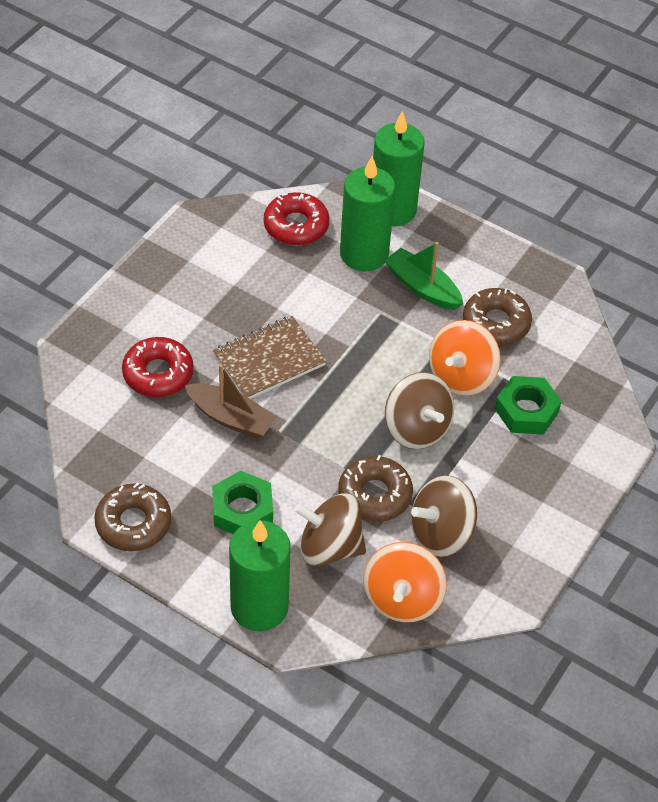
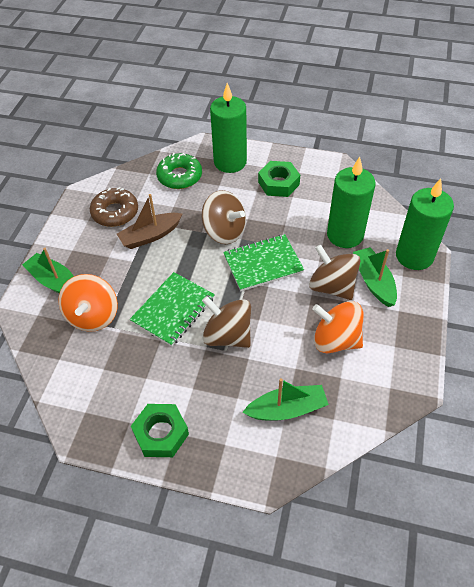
brown donut: 3 -> 1
brown notebook: 1 -> 0
green boat: 1 -> 3
green donut: 0 -> 1
green notebook: 0 -> 2
red donut: 2 -> 0

